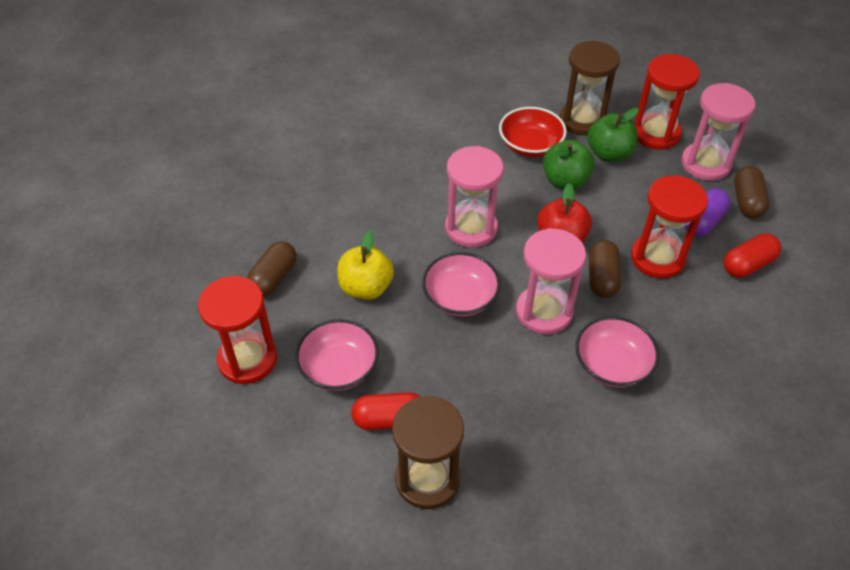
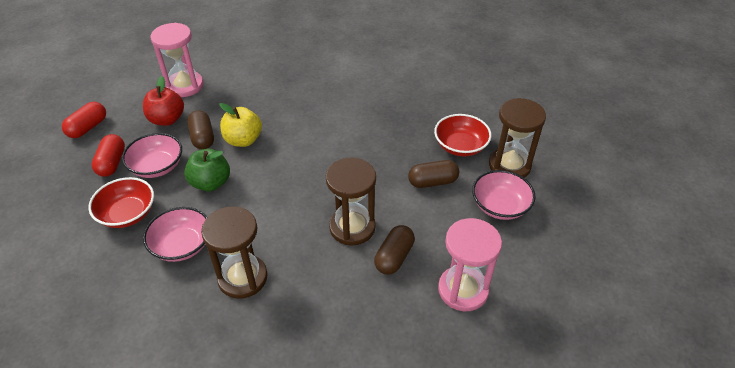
brown hourglass: 2 -> 3
green apple: 2 -> 1
pink hourglass: 3 -> 2
purple capsule: 1 -> 0
red bowl: 1 -> 2
red hourglass: 3 -> 0

